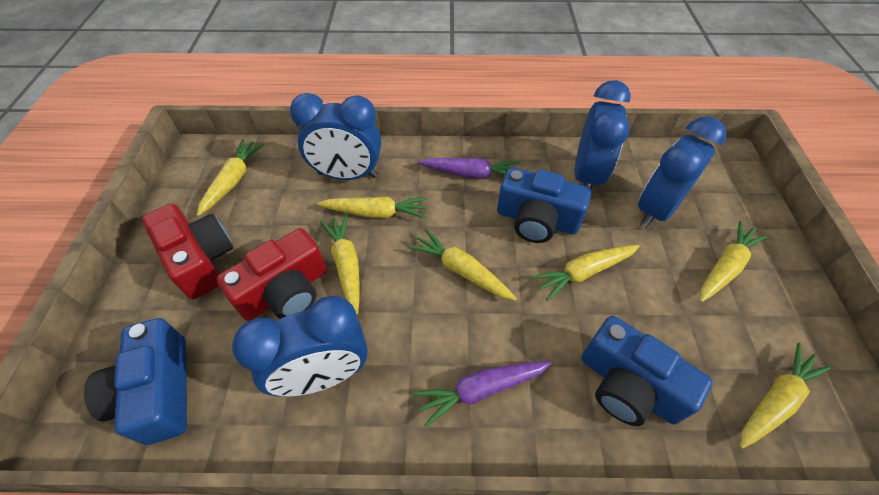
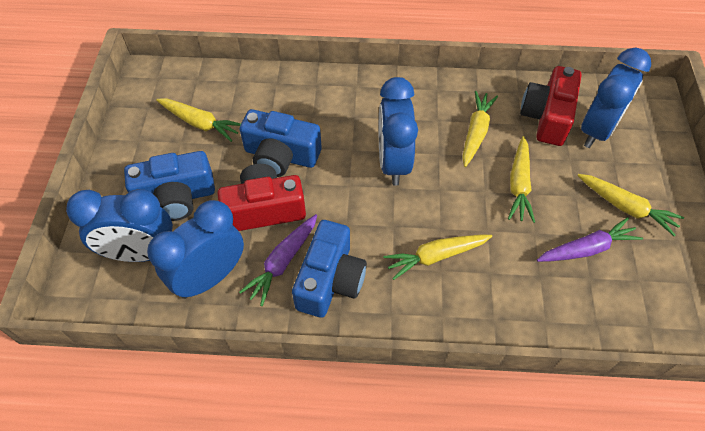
yellow carrot: 7 -> 5

